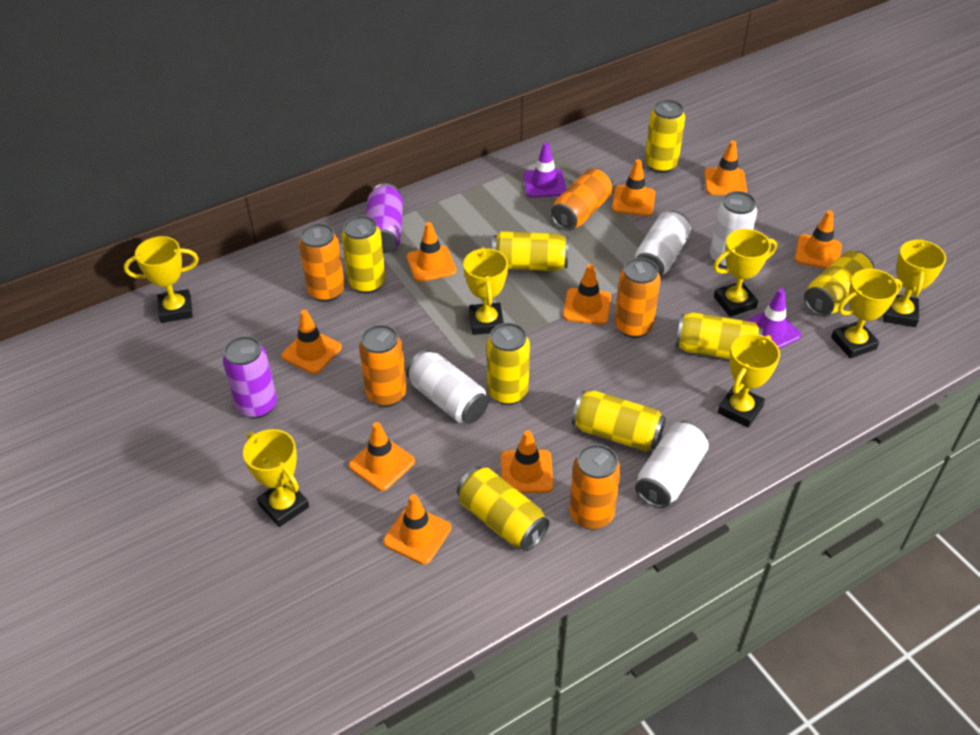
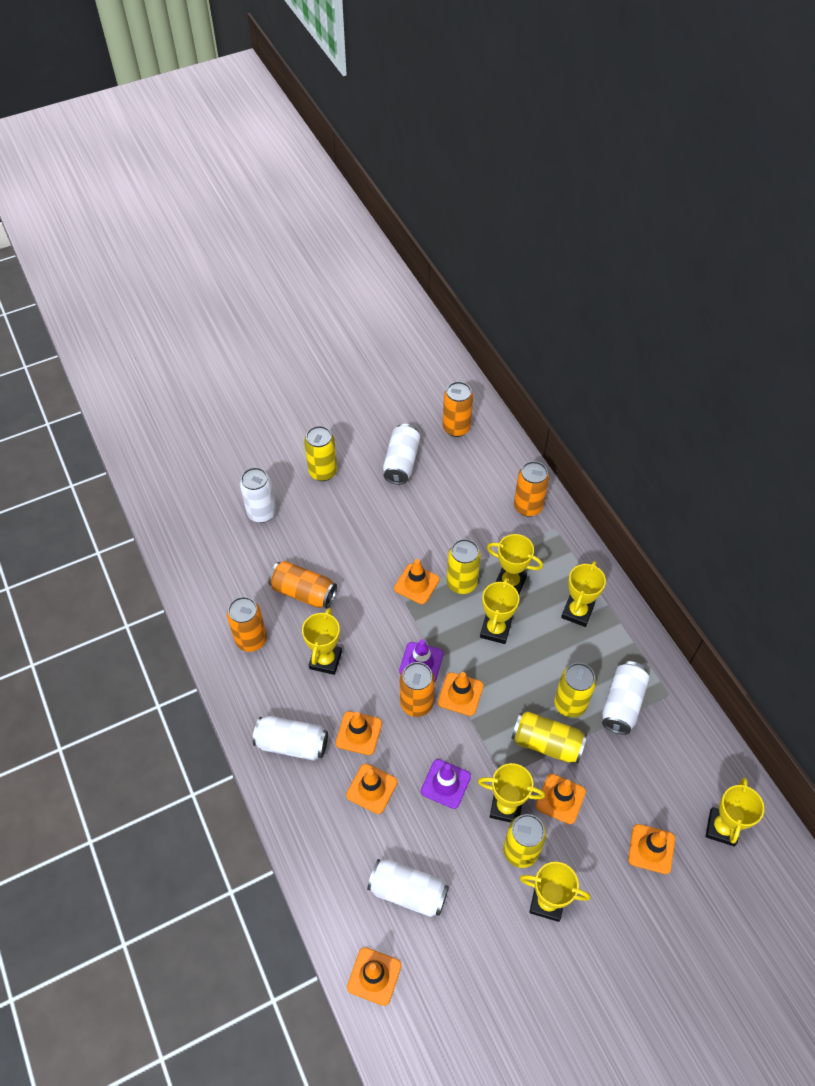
orange traffic cone: 9 -> 7
purple can: 2 -> 0
white can: 4 -> 5
yellow can: 8 -> 5

